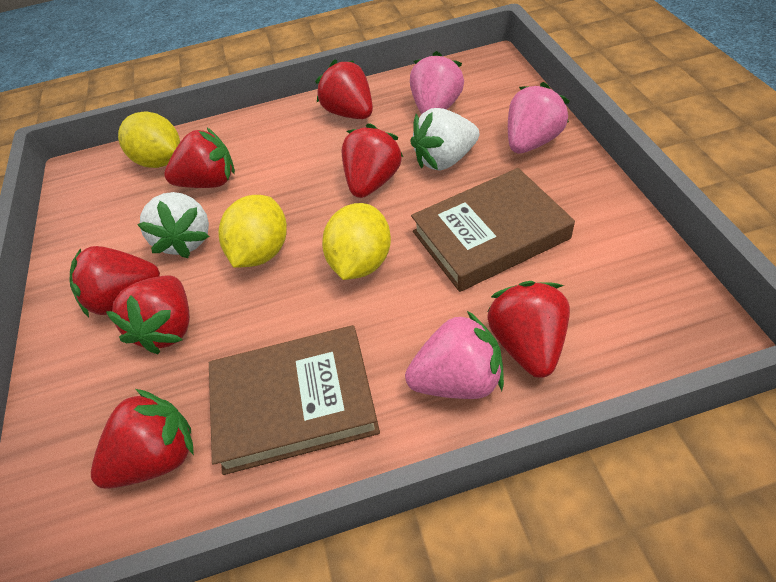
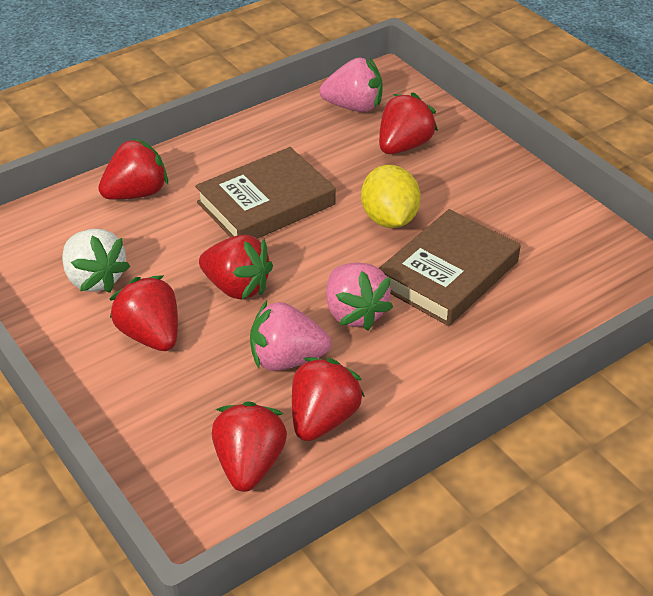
red strawberry: 7 -> 6
white strawberry: 2 -> 1
yellow lemon: 3 -> 1

